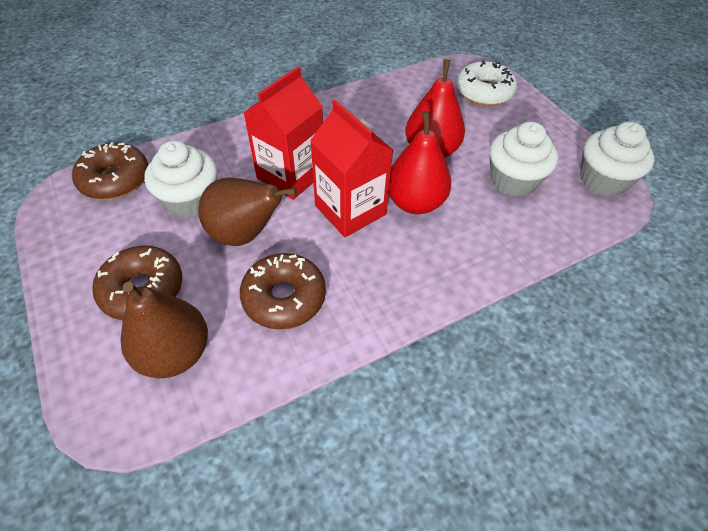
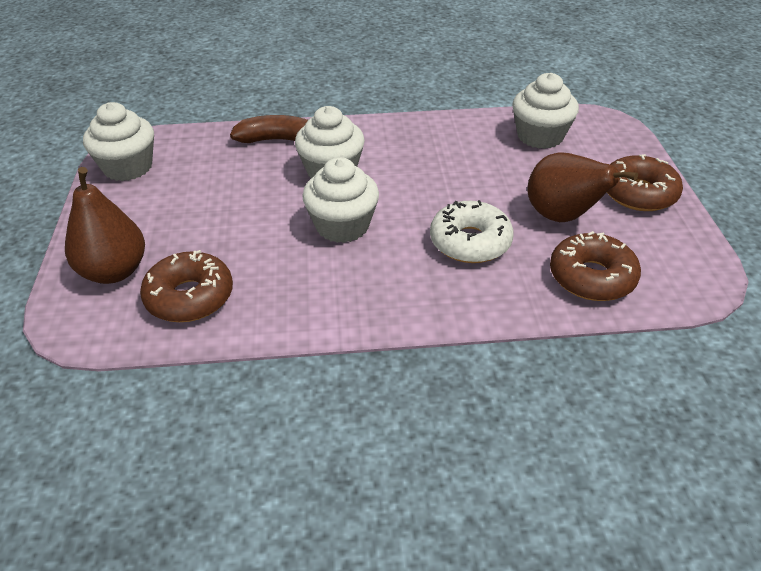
brown banana: 0 -> 1
red carton: 2 -> 0
red pear: 2 -> 0
white cupcake: 3 -> 4

